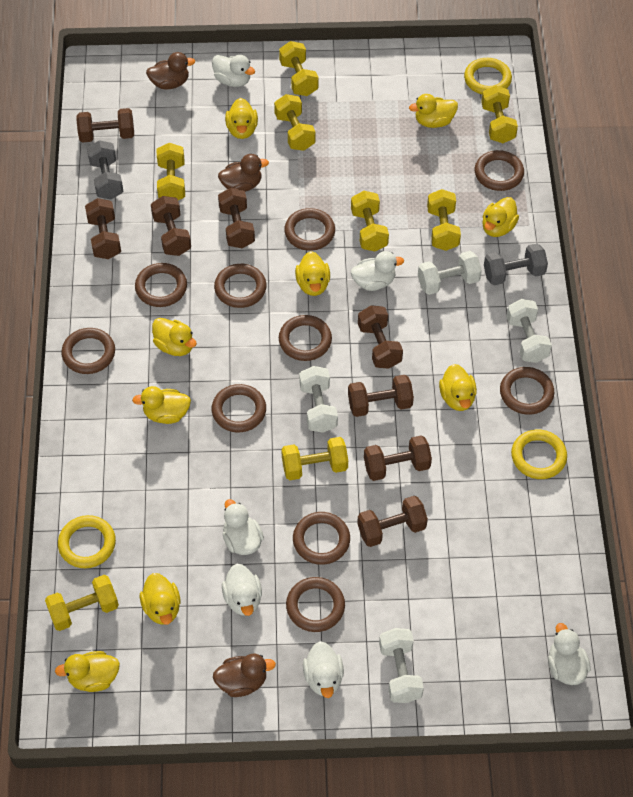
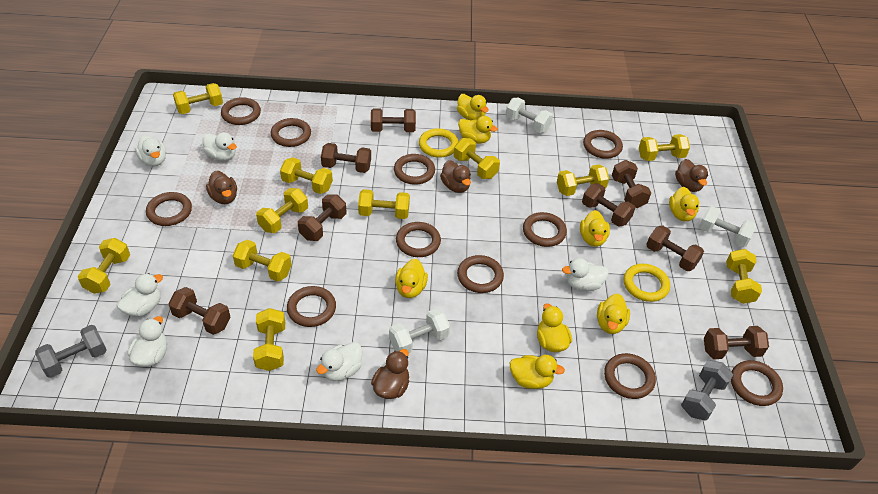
brown duck: 3 -> 4
brown ring: 10 -> 11
white dumbbell: 4 -> 3
yellow duck: 9 -> 8
yellow dumbbell: 8 -> 11
yellow ring: 3 -> 2

